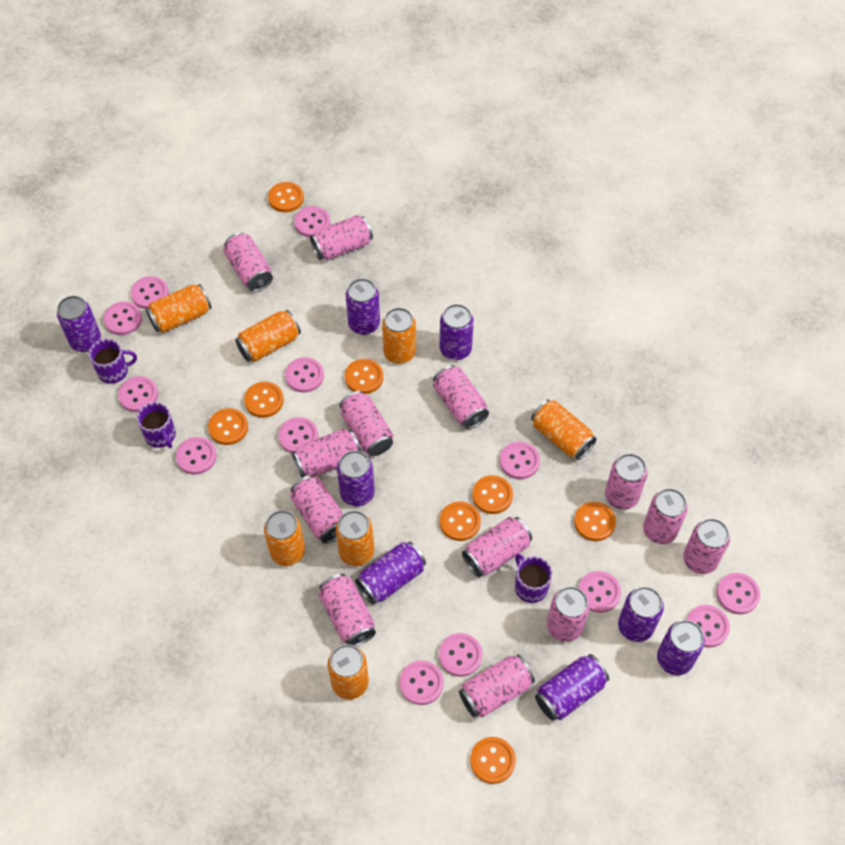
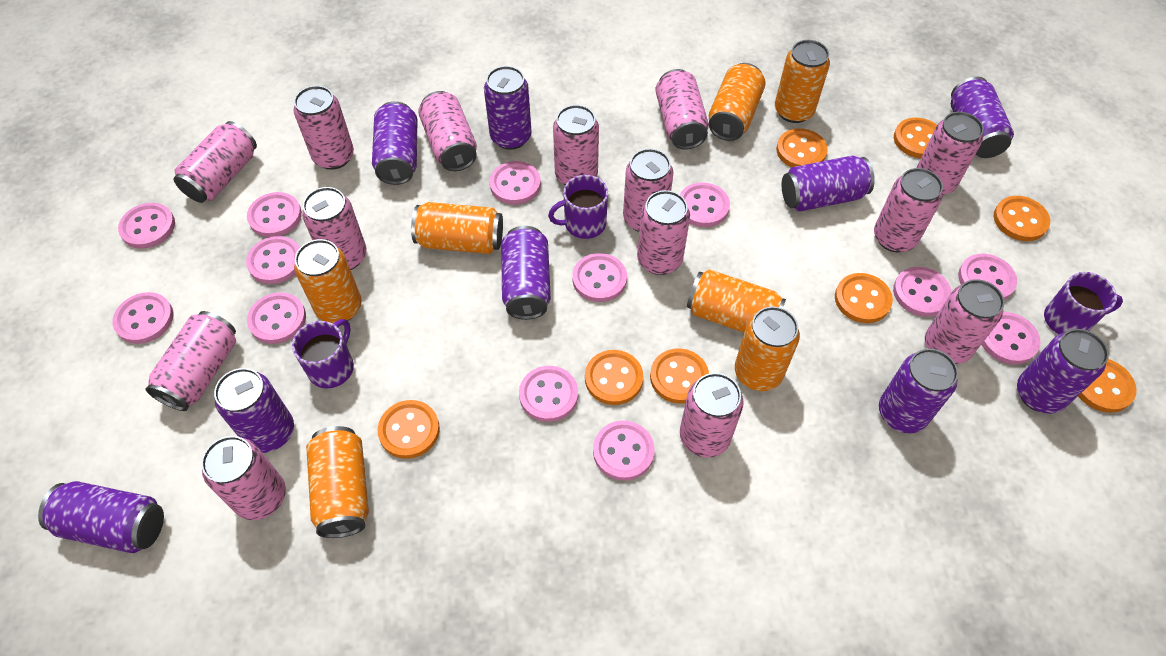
pink can: 13 -> 14
purple can: 8 -> 9

